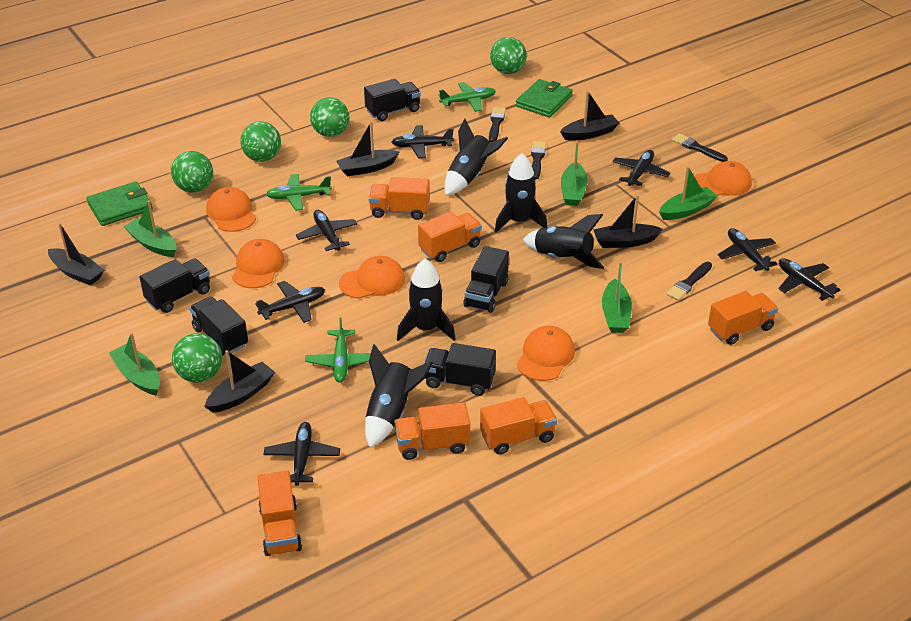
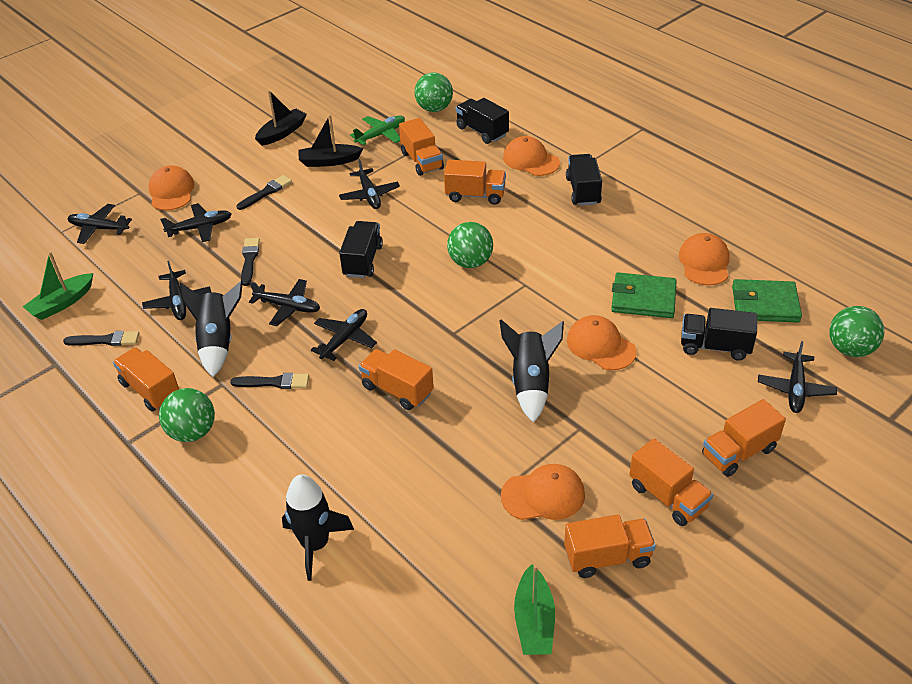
black boat: 5 -> 2
black rocket: 5 -> 3
black truck: 5 -> 4
green ball: 5 -> 4
green boat: 5 -> 2
green plane: 3 -> 1
orange truck: 6 -> 7

